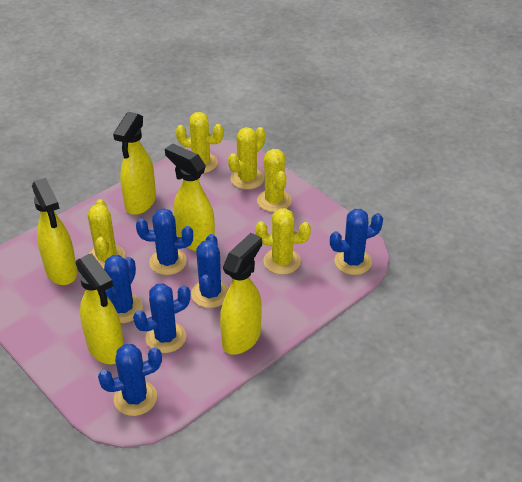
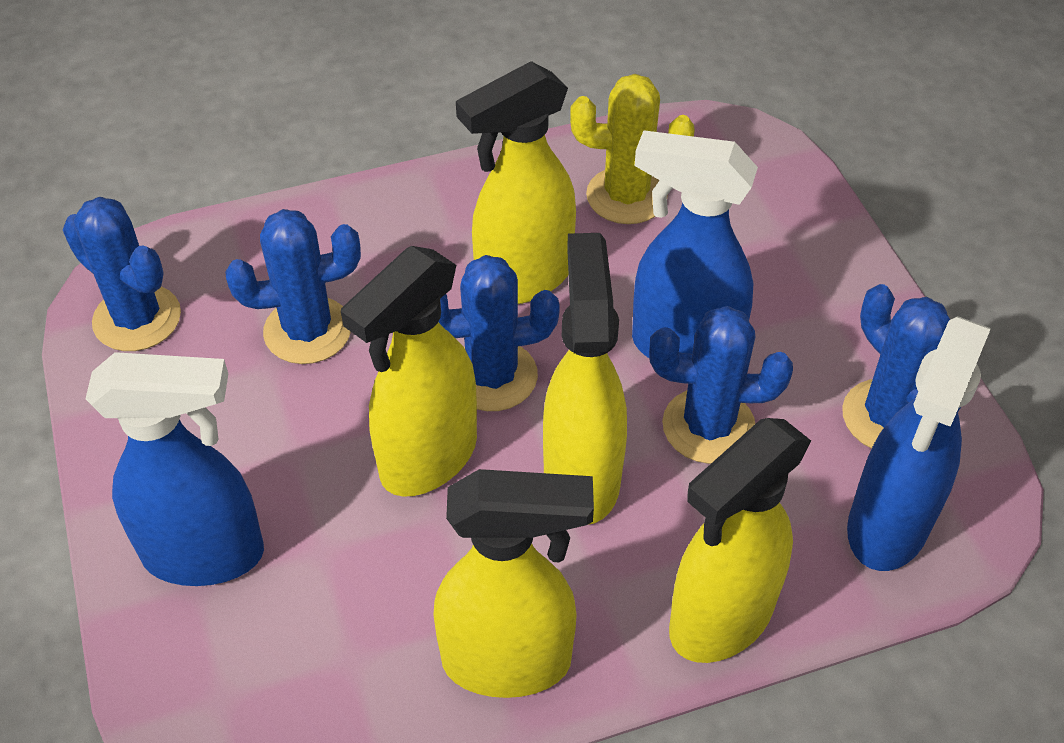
blue cactus: 6 -> 5
blue spray bottle: 0 -> 3
yellow cactus: 5 -> 1

